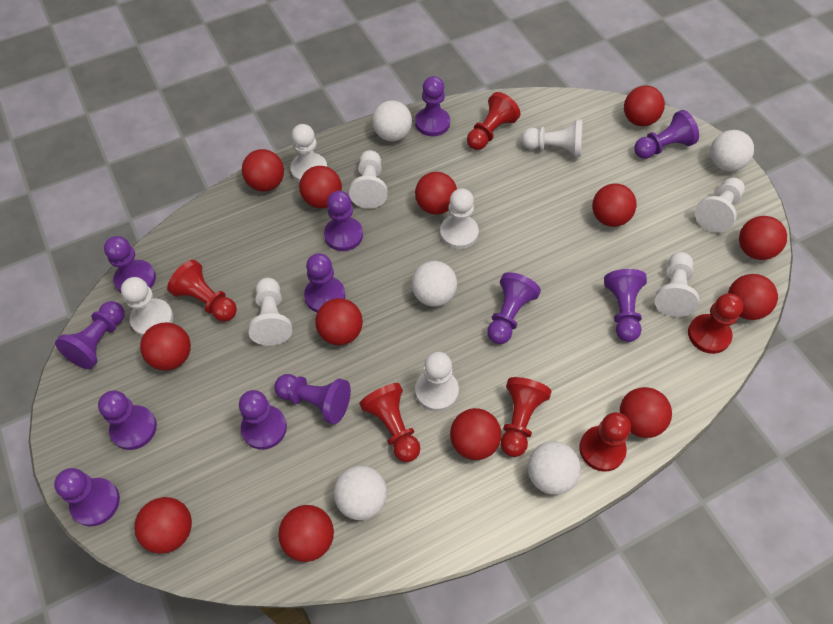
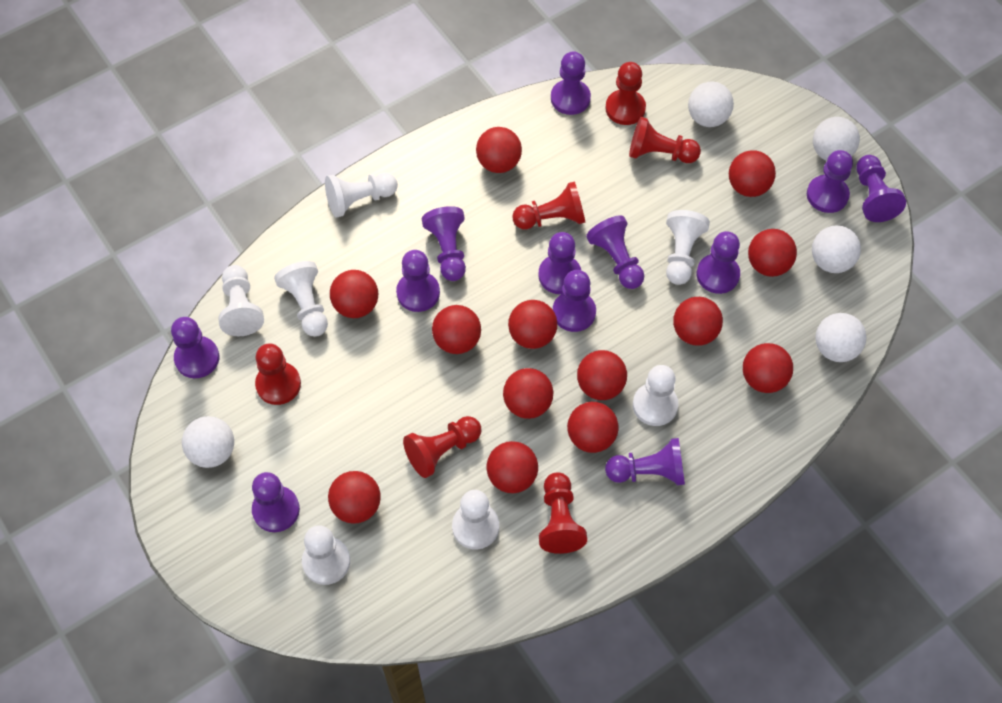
white pawn: 9 -> 7

